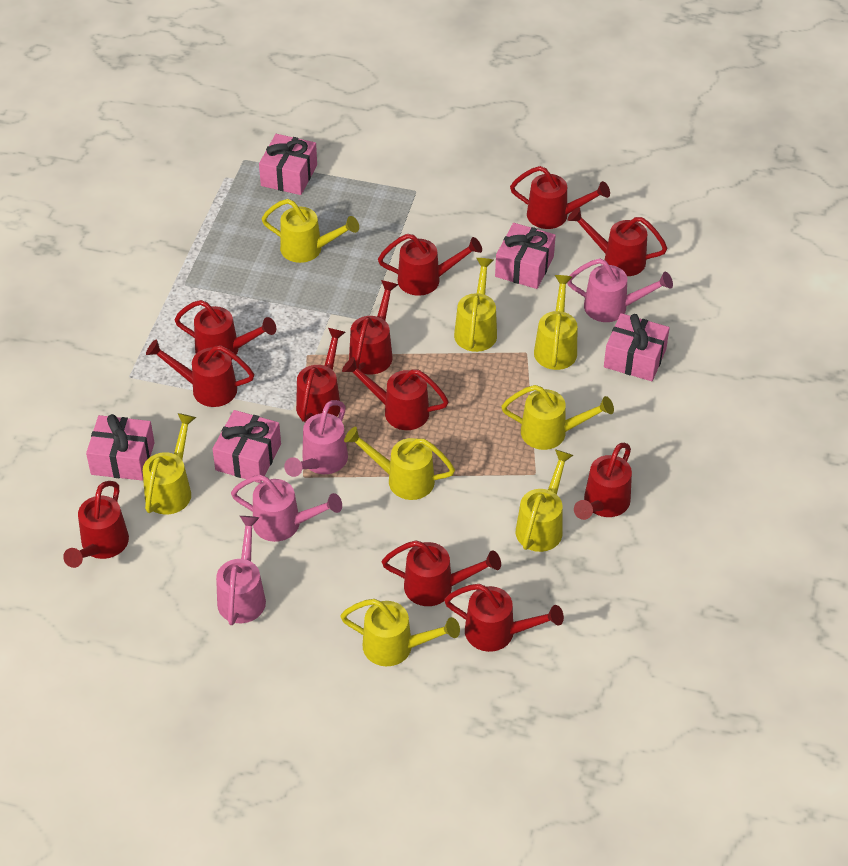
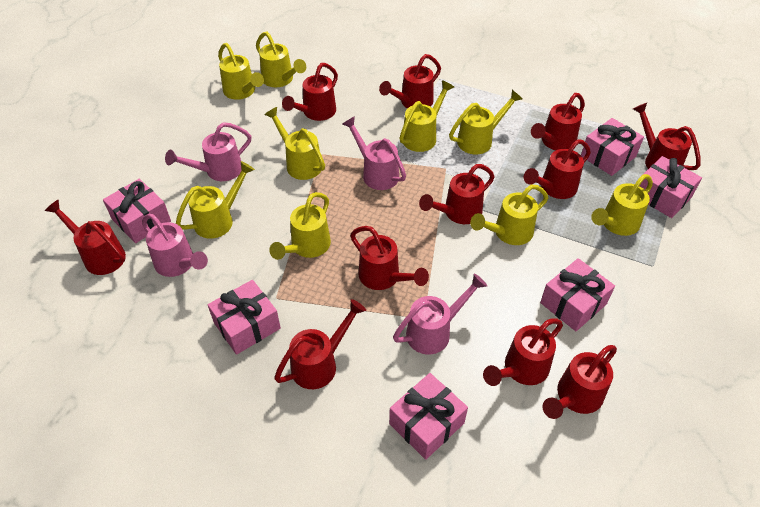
pink gift: 5 -> 6
red watering can: 12 -> 11
yellow watering can: 8 -> 9

